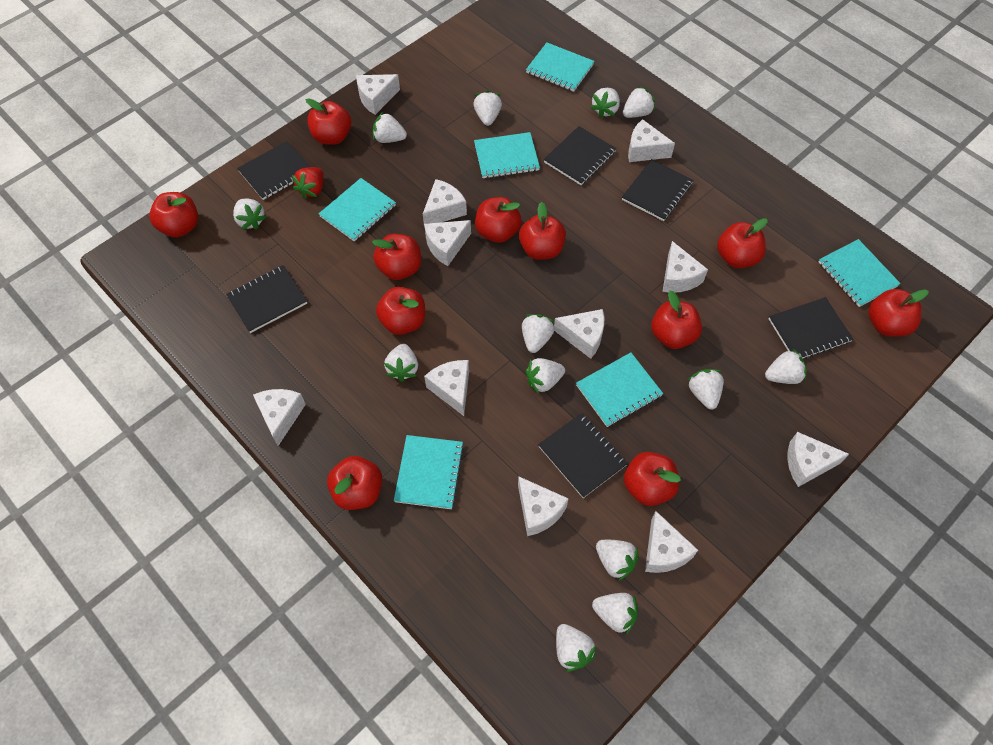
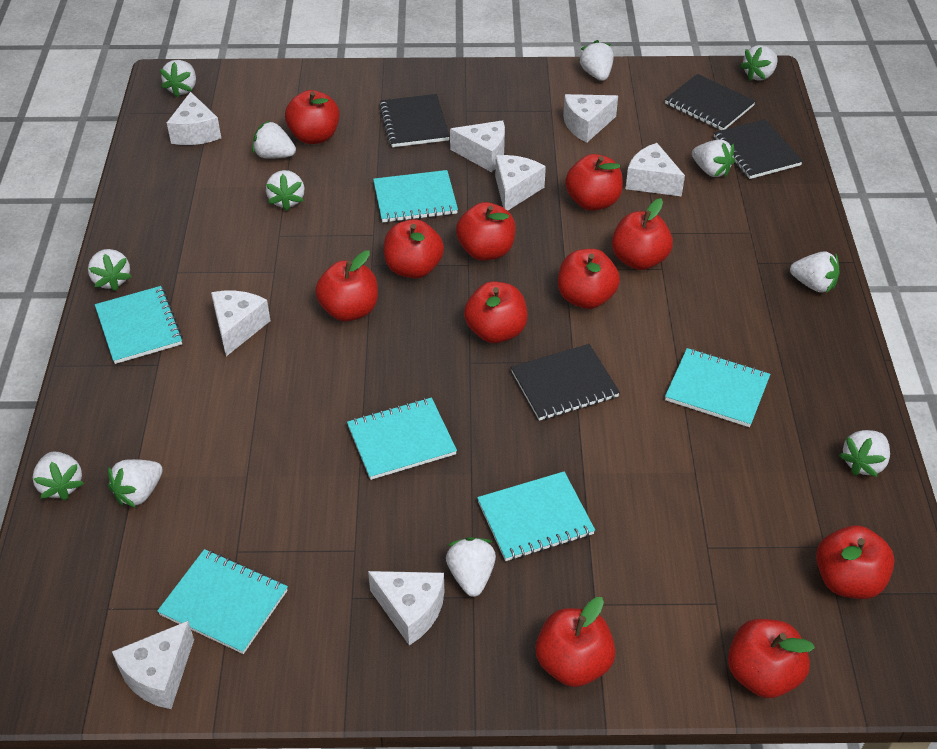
black notebook: 6 -> 4
red strawberry: 1 -> 0
white cheese: 11 -> 8
white strawberry: 13 -> 12

